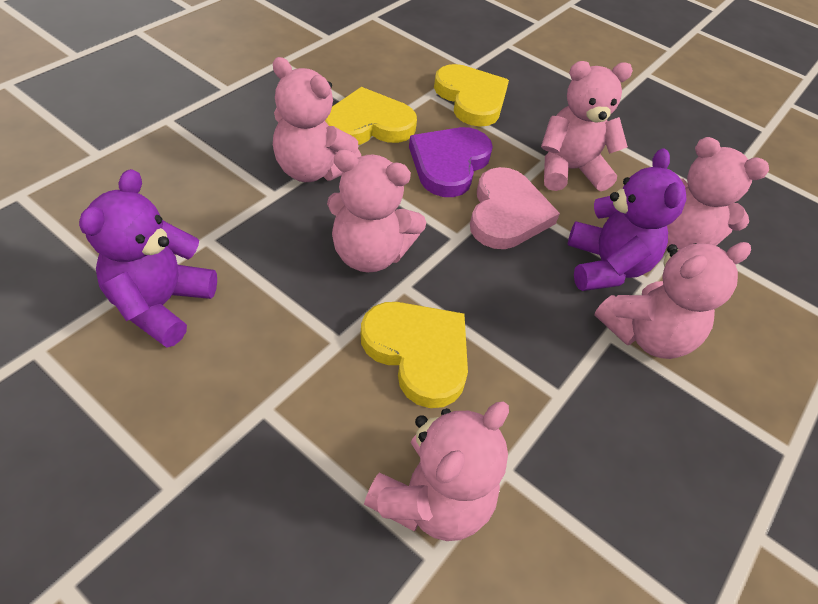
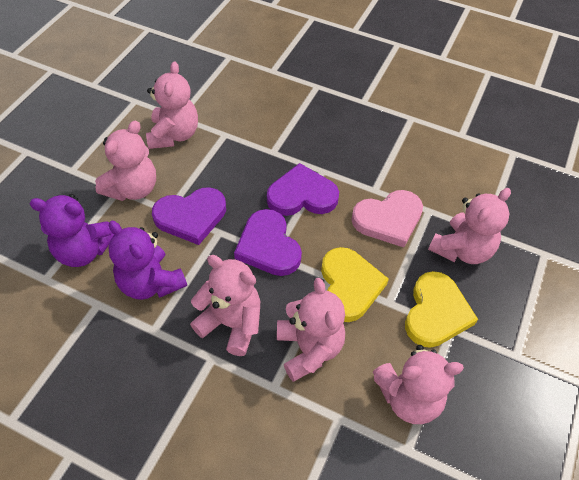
purple heart: 1 -> 3
yellow heart: 3 -> 2

